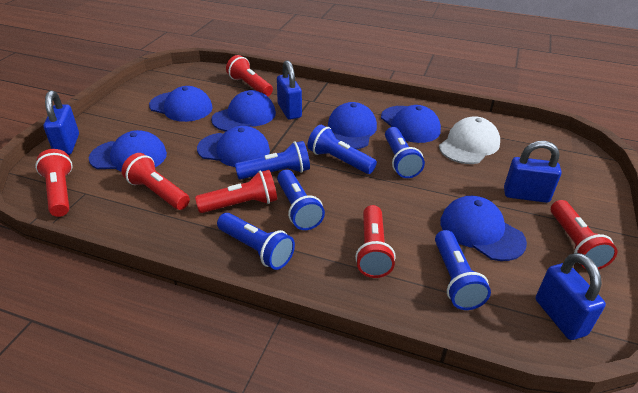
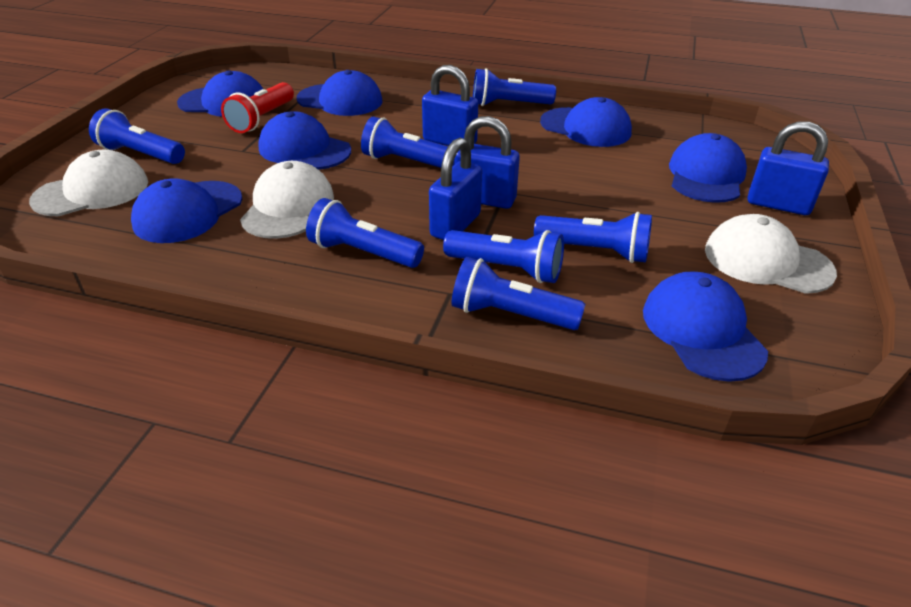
blue flashlight: 6 -> 7
red flashlight: 6 -> 1
white cap: 1 -> 3

